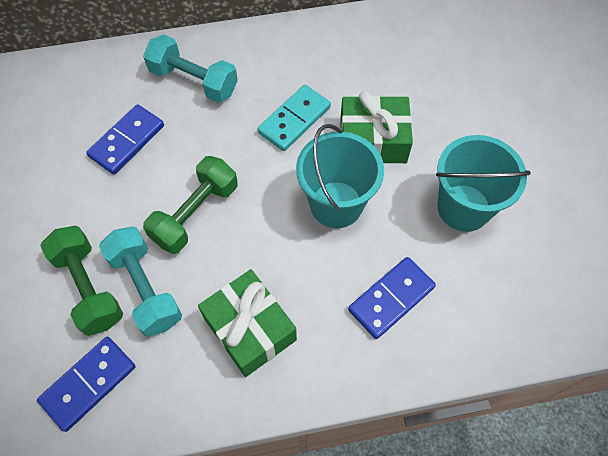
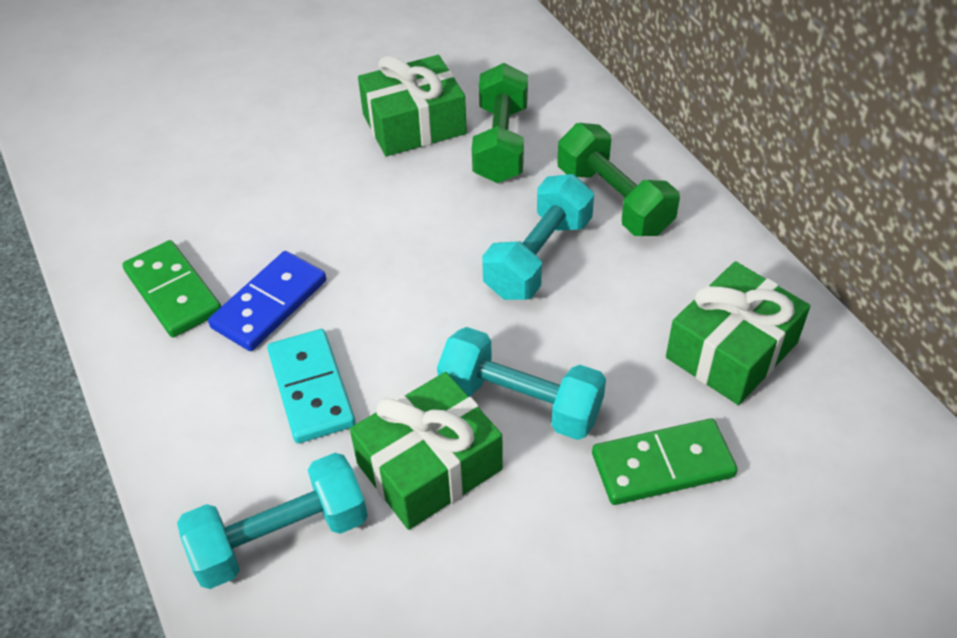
blue domino: 3 -> 1
green domino: 0 -> 2
green gift: 2 -> 3
turquoise bucket: 2 -> 0
turquoise dumbbell: 2 -> 3

